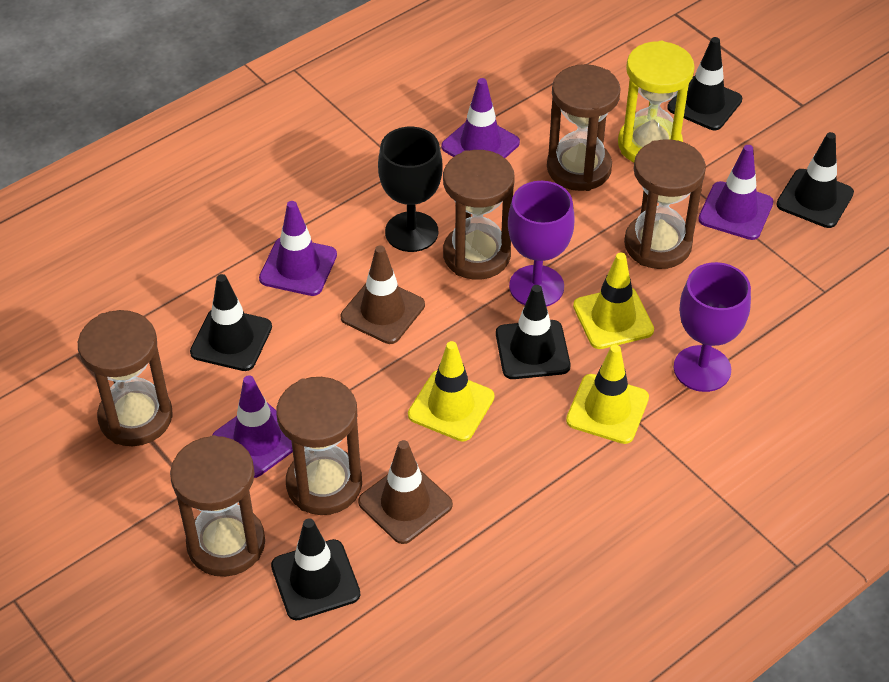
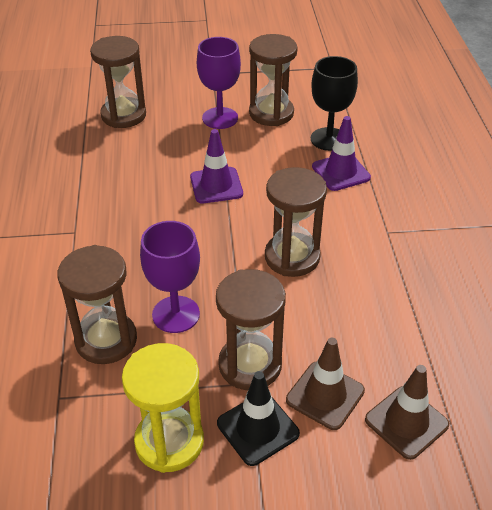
black traffic cone: 5 -> 1
brown hourglass: 6 -> 5
purple traffic cone: 4 -> 2
yellow traffic cone: 3 -> 0

